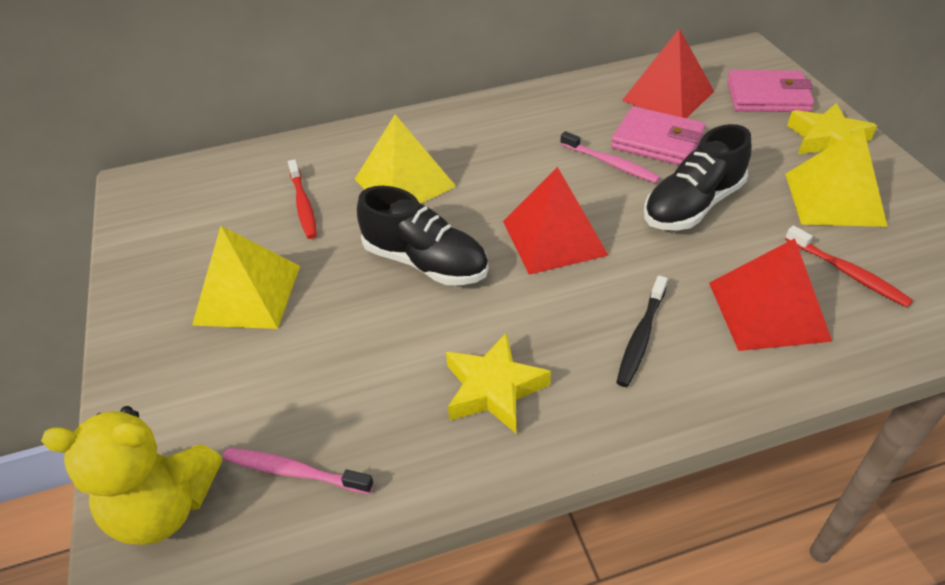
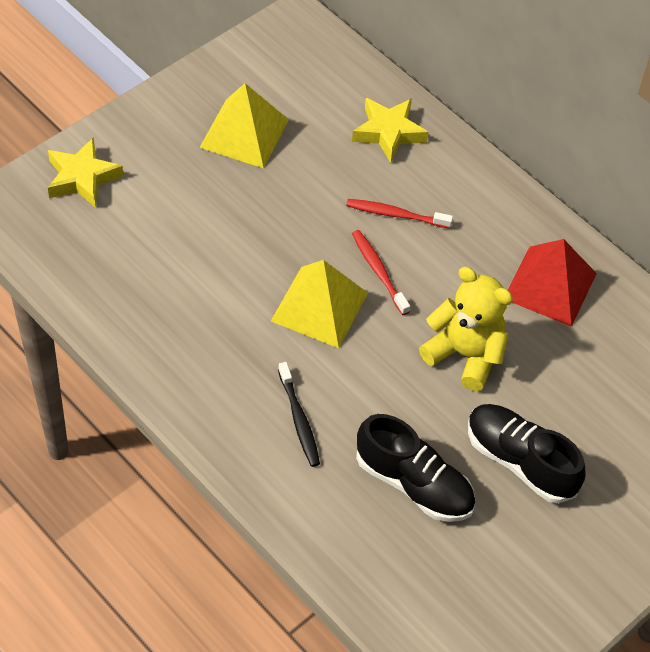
pink toothbrush: 2 -> 0
pink wallet: 2 -> 0
red pyramid: 3 -> 1
yellow pyramid: 3 -> 2

